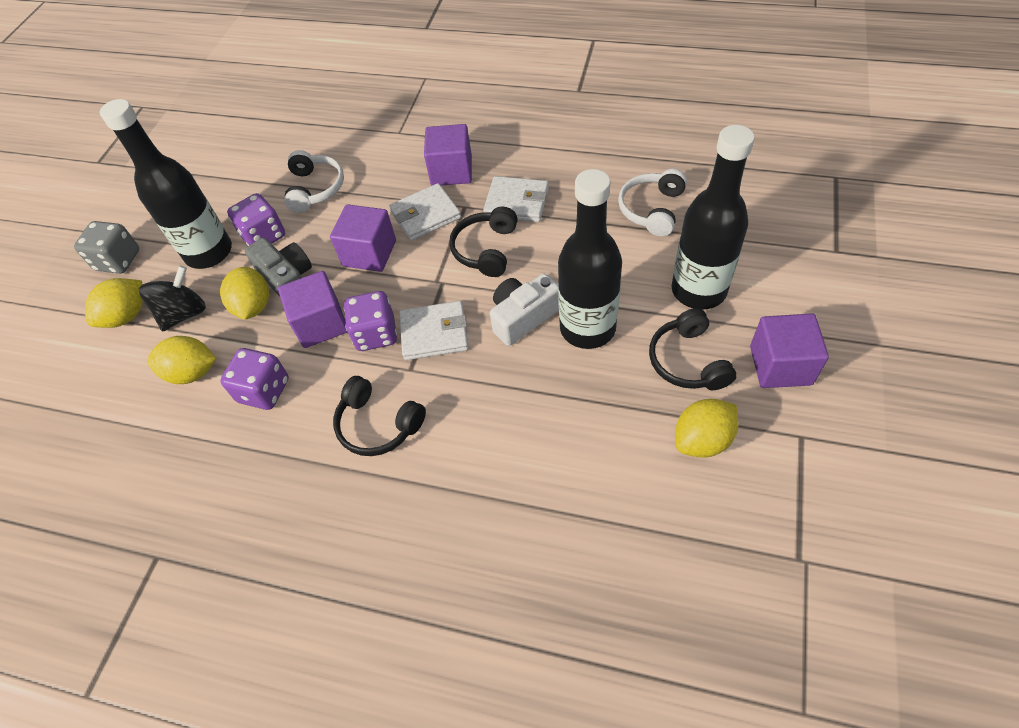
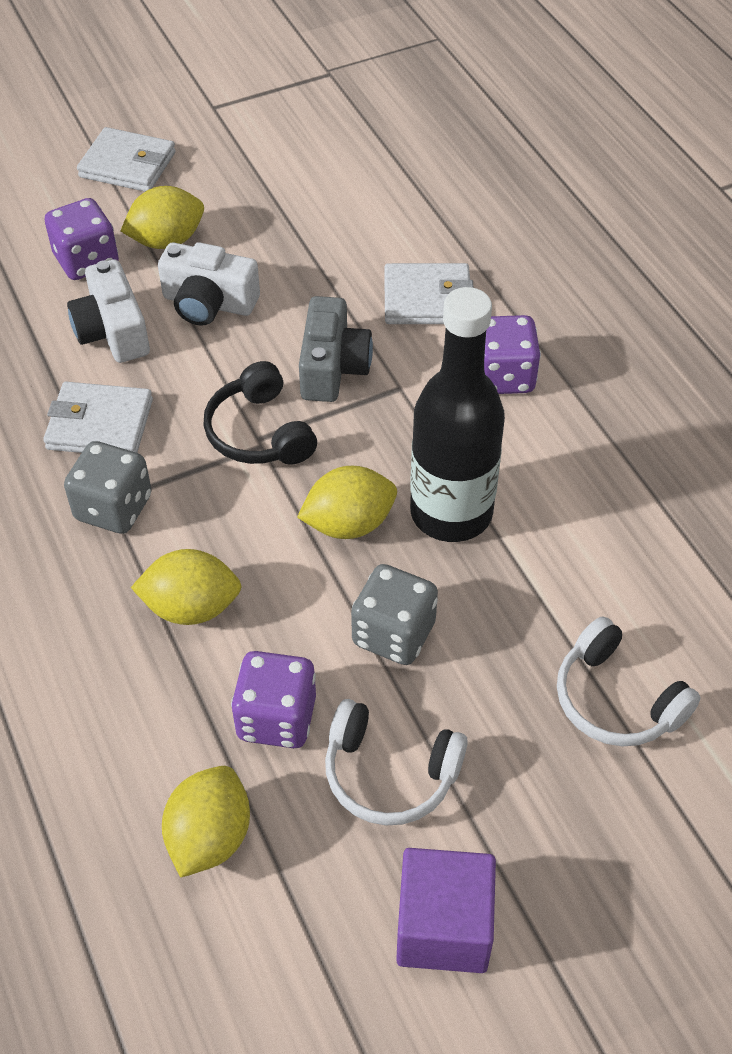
black bottle: 3 -> 1
black headphones: 3 -> 1
black spinning top: 1 -> 0
grey dice: 1 -> 2
purple cube: 4 -> 1
white camera: 1 -> 2

